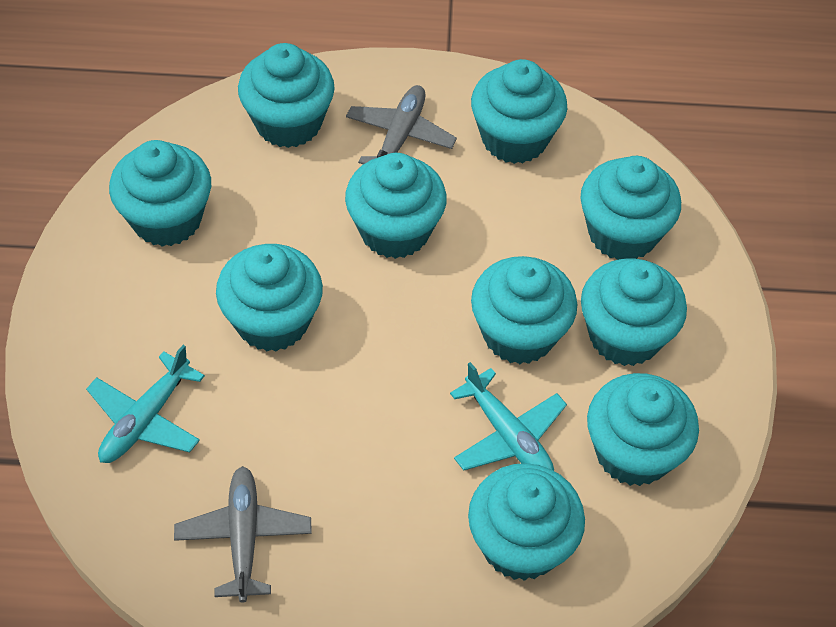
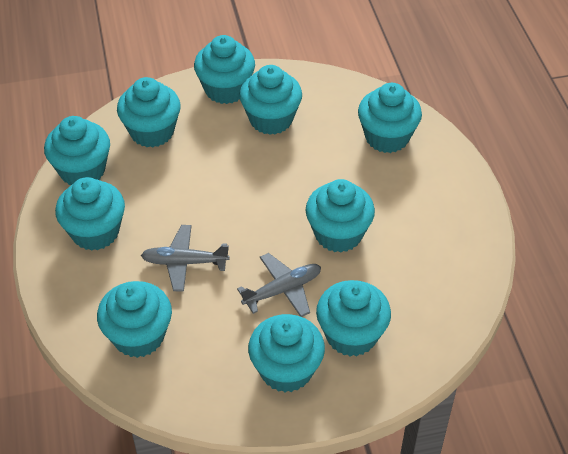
turquoise plane: 2 -> 0

